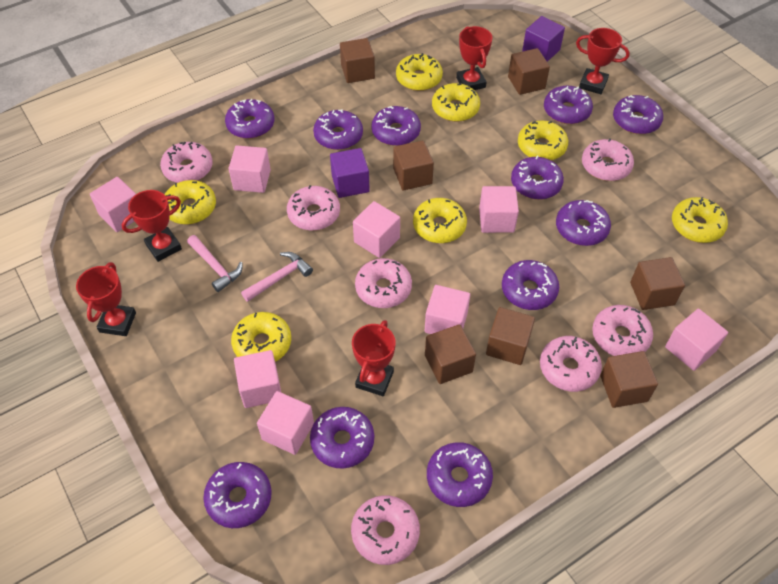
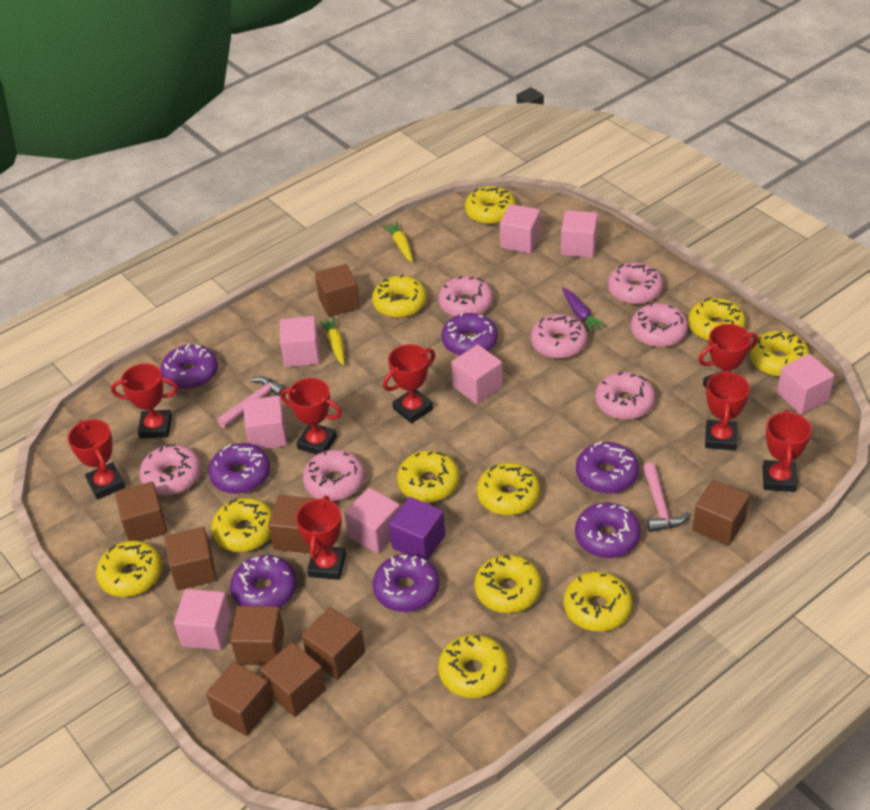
brown cube: 7 -> 9
purple carrot: 0 -> 1
purple cube: 2 -> 1
purple donut: 11 -> 7
red trophy: 5 -> 8
yellow carrot: 0 -> 2
yellow donut: 7 -> 11

